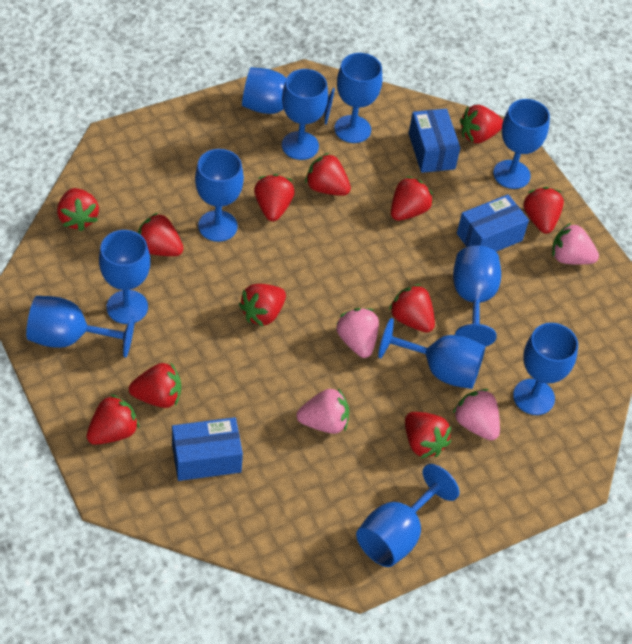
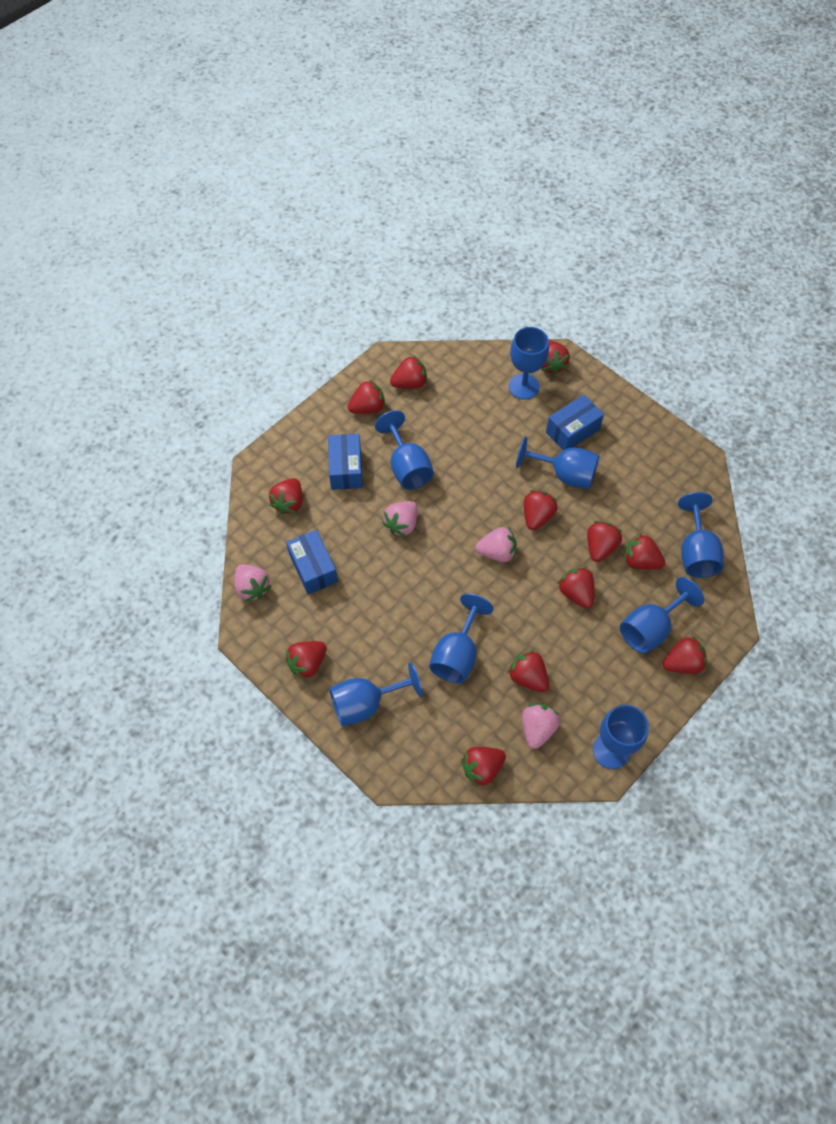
blue goblet: 11 -> 8

